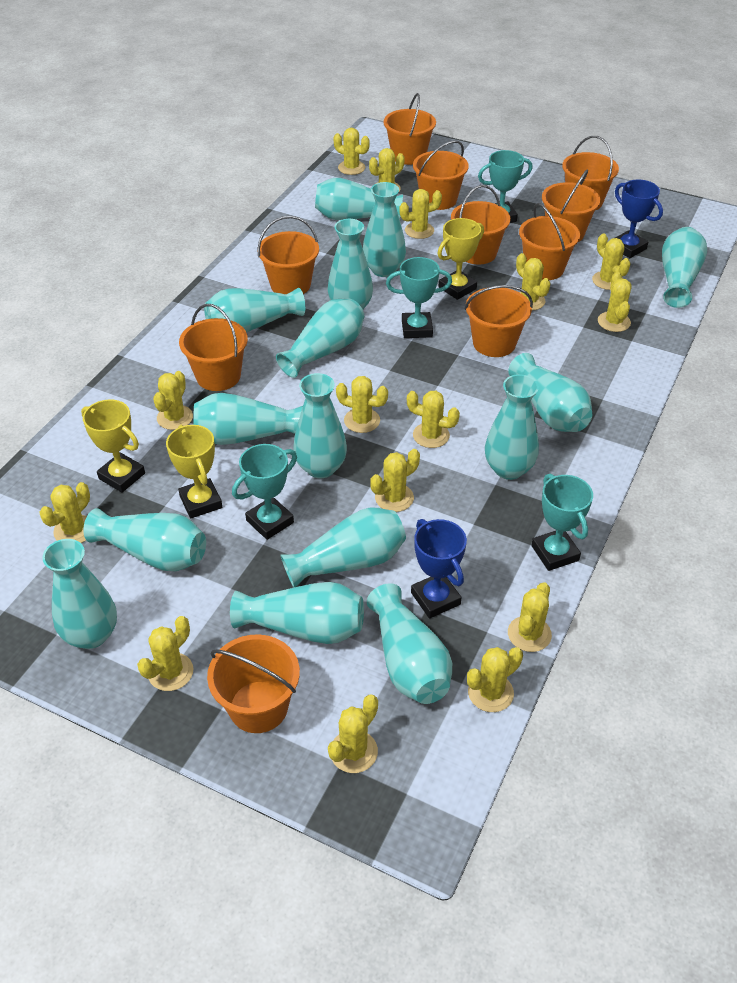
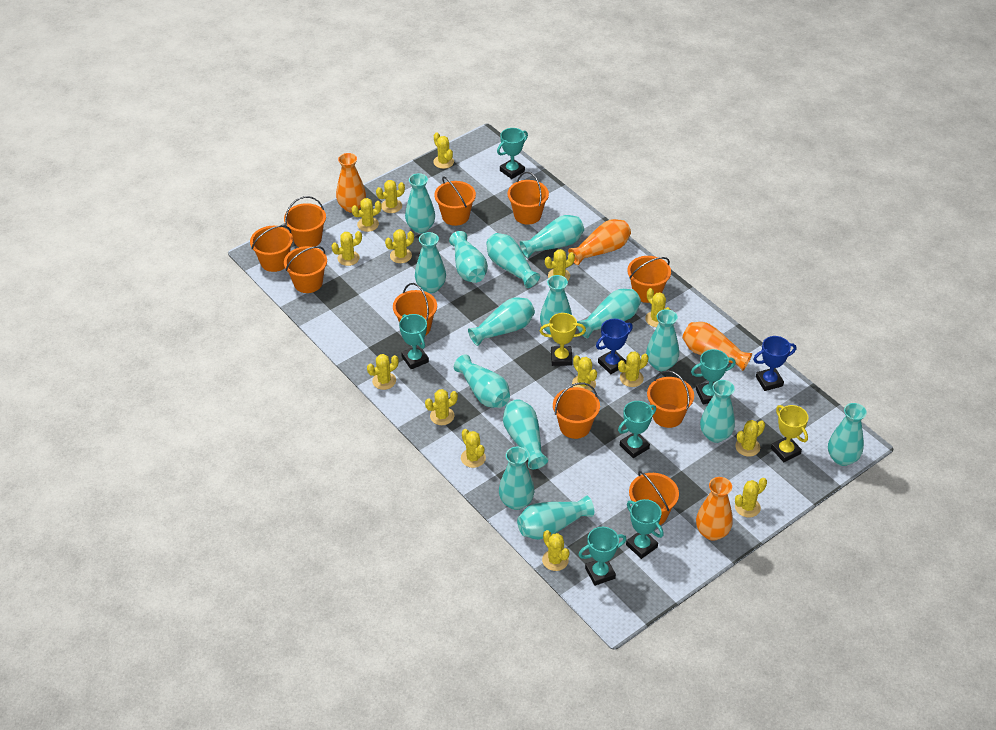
orange vase: 0 -> 4
turquoise trophy: 4 -> 6
yellow trophy: 3 -> 2

